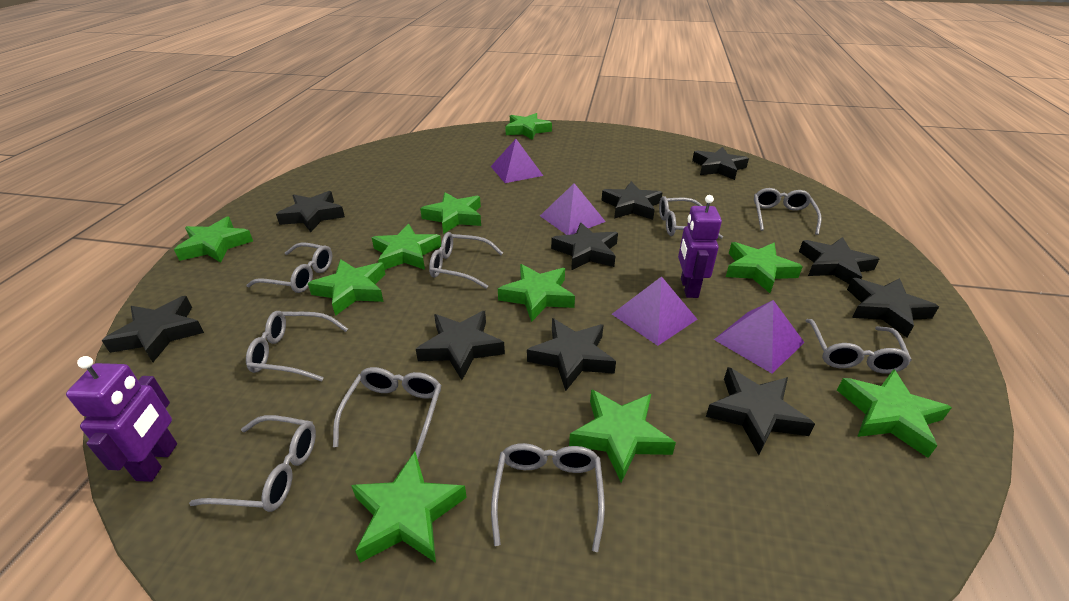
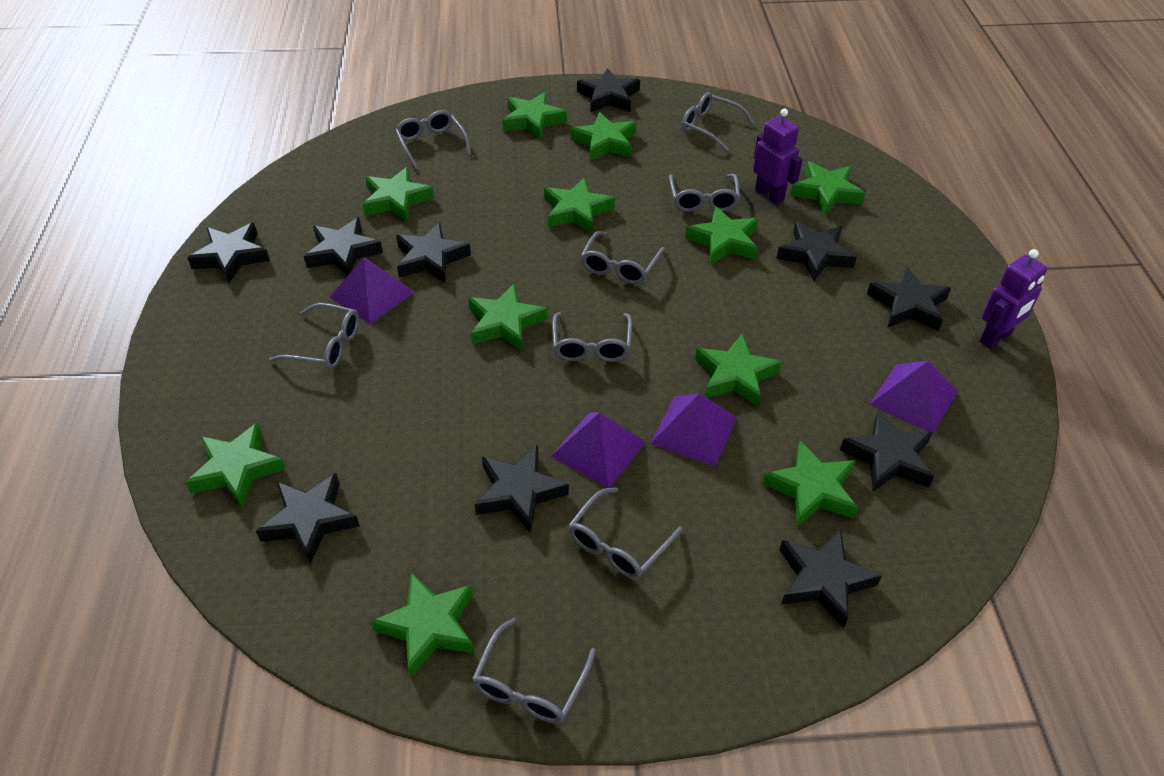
green star: 10 -> 11
grey glasses: 9 -> 8

